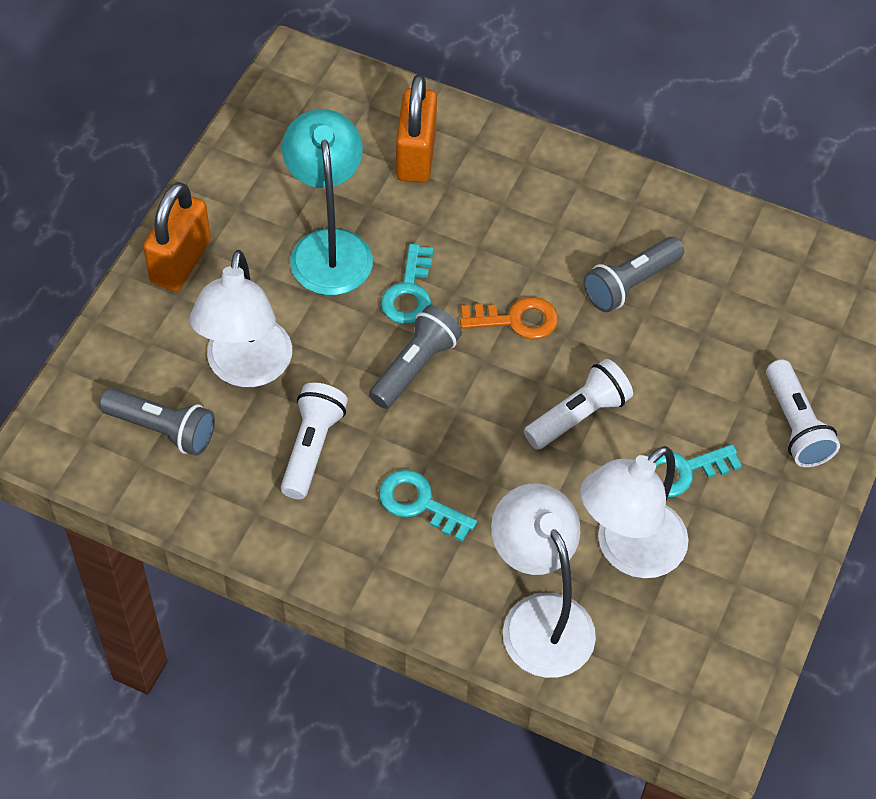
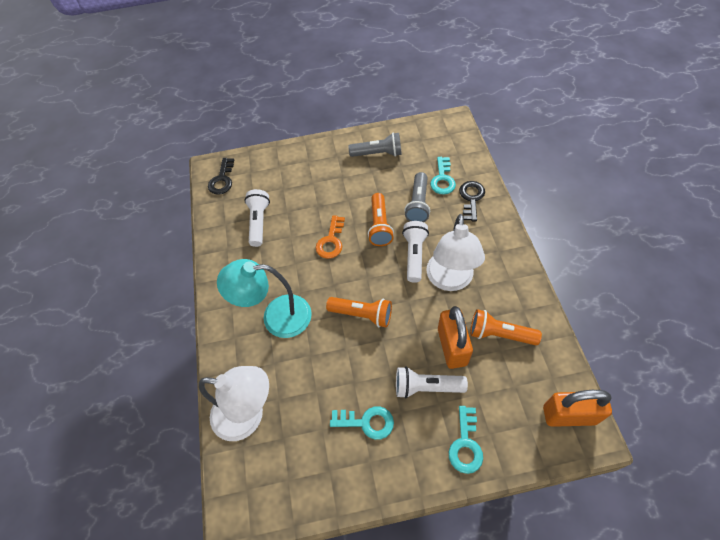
black key: 0 -> 2
grey flashlight: 3 -> 2
orange flashlight: 0 -> 3
white lamp: 3 -> 2

